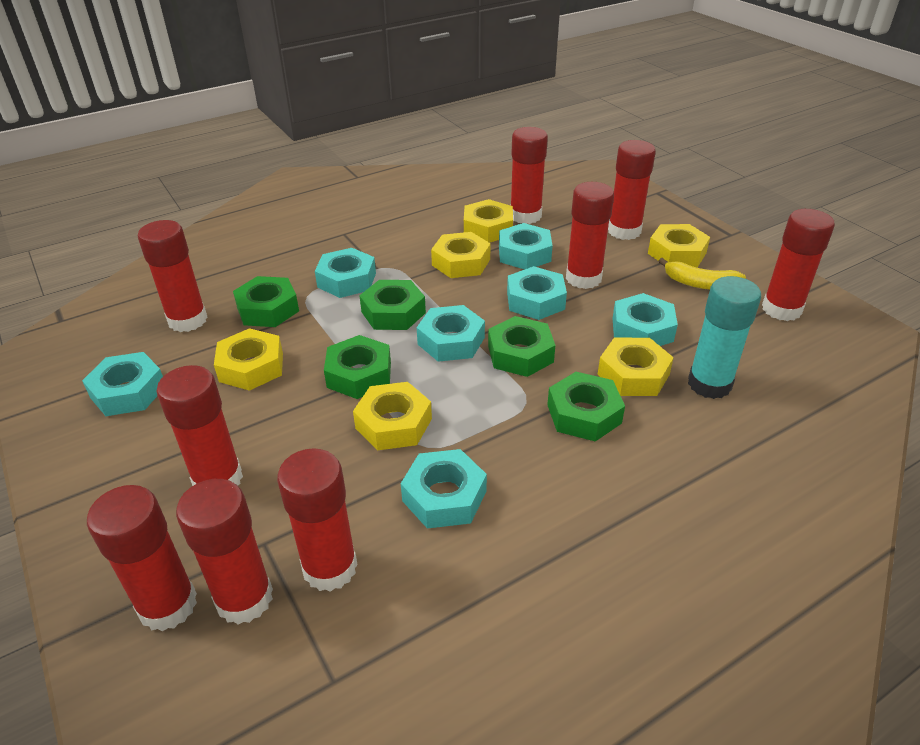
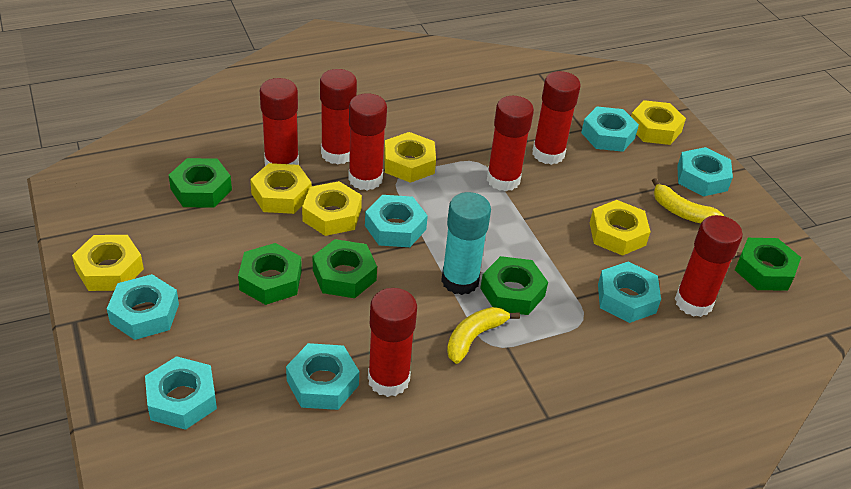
red glue stick: 9 -> 7
yellow banana: 1 -> 2

